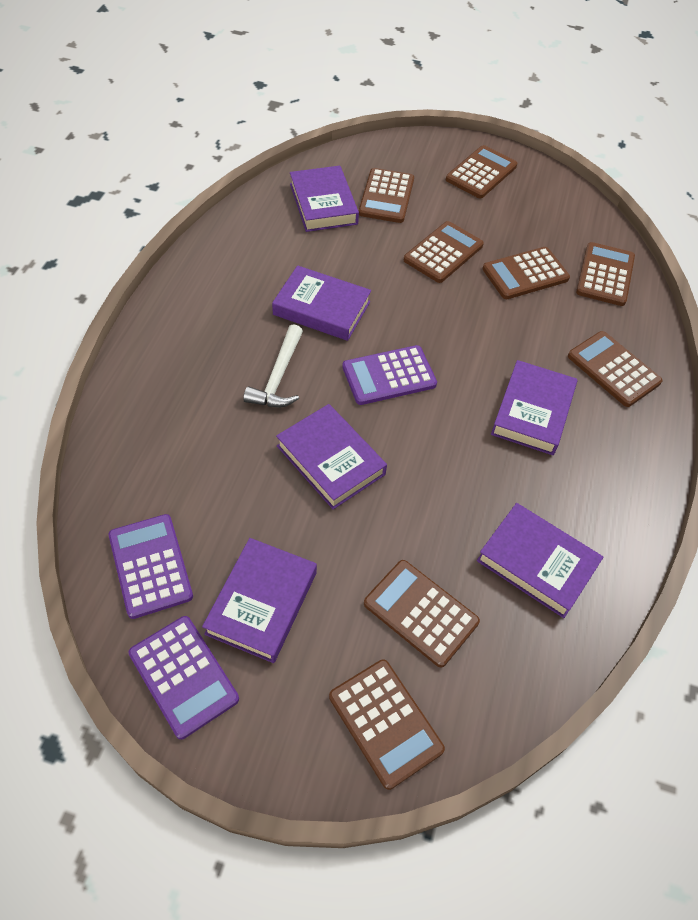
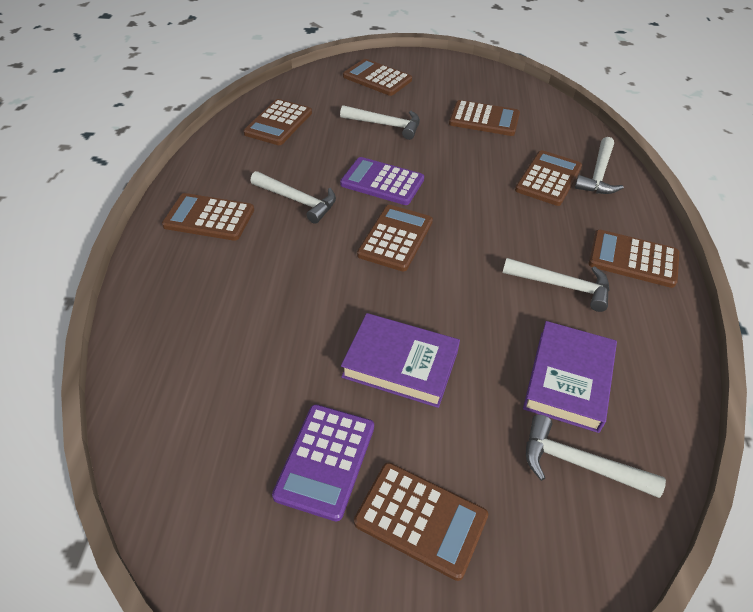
purple book: 6 -> 2
purple calculator: 3 -> 2
white hammer: 1 -> 5

